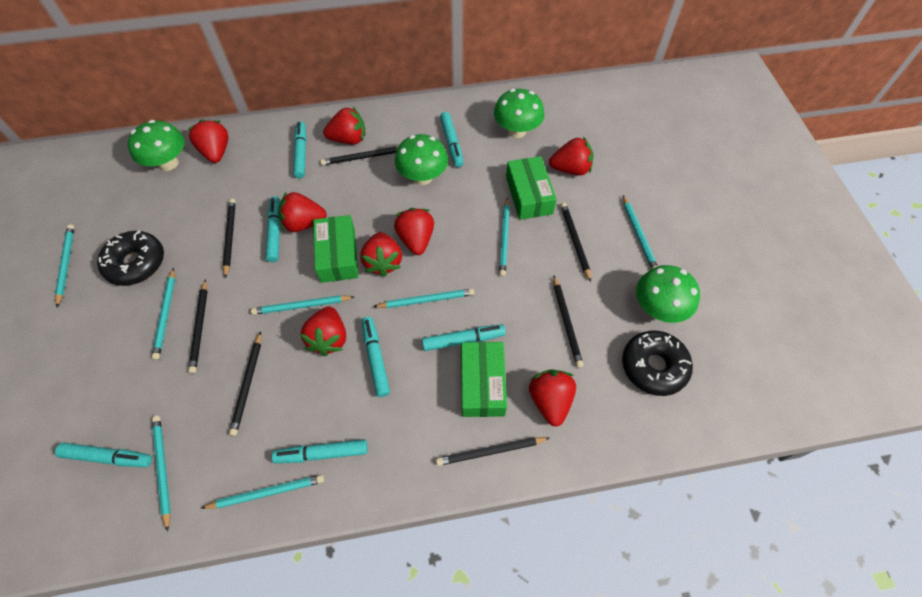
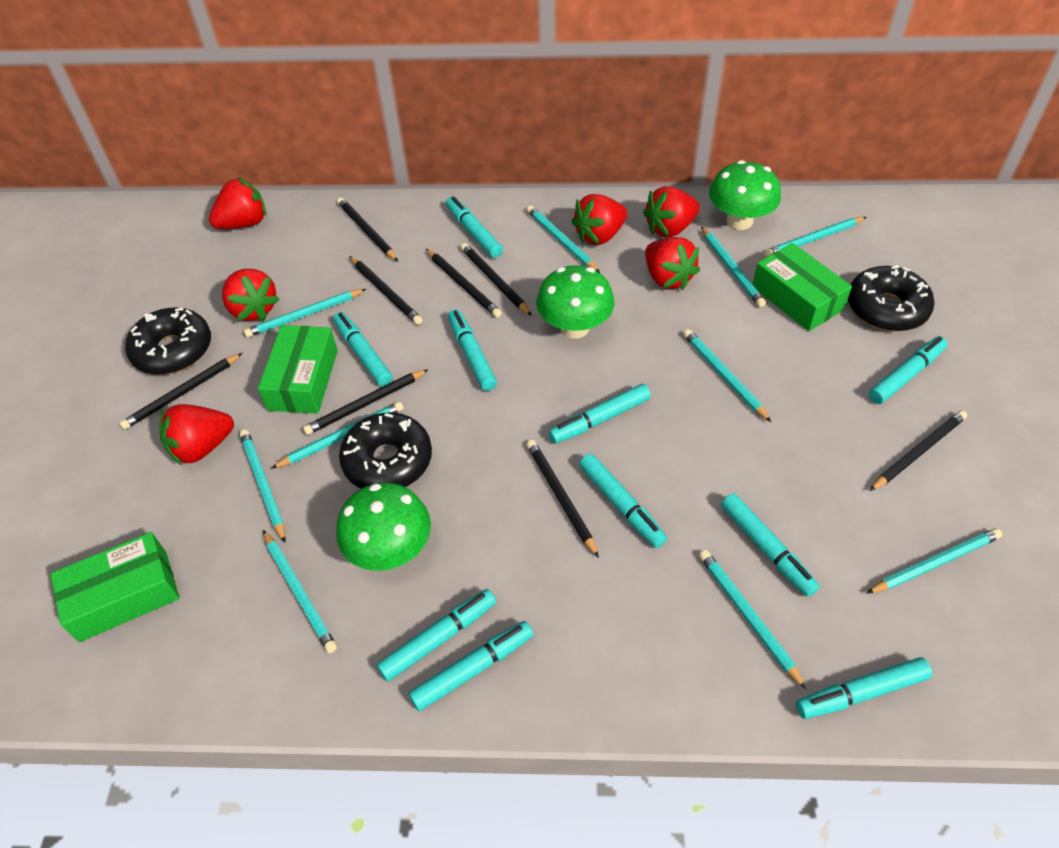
black donut: 2 -> 3
black pencil: 7 -> 8
green mushroom: 4 -> 3
red strawberry: 8 -> 6
turquoise marker: 7 -> 10
turquoise pencil: 8 -> 10

